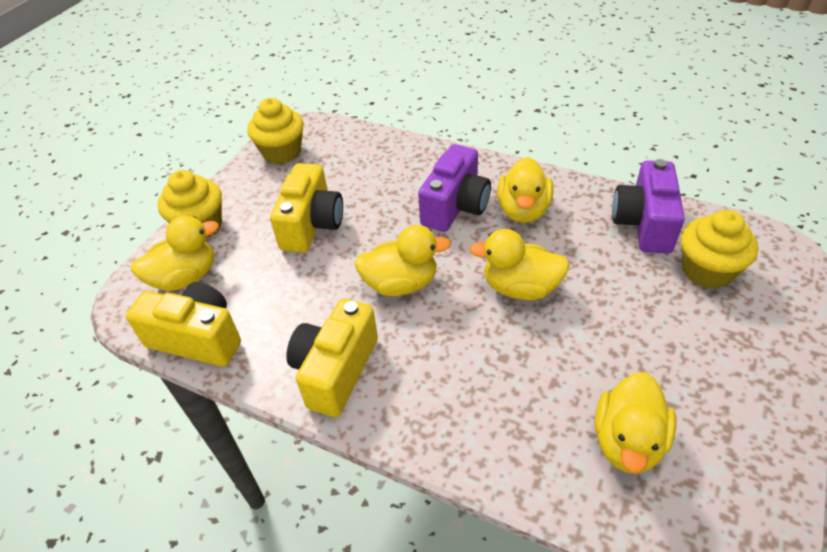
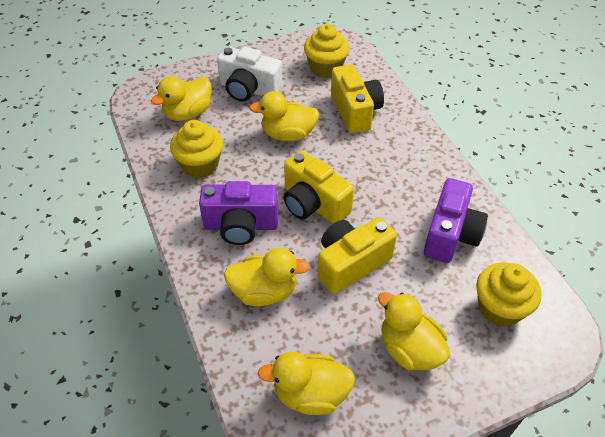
white camera: 0 -> 1

